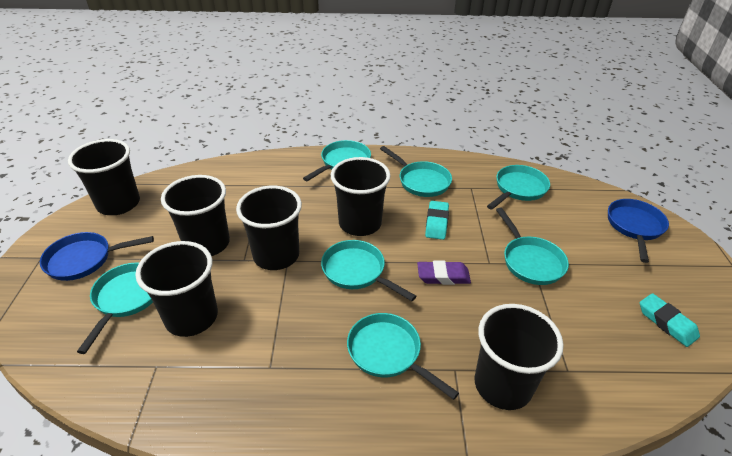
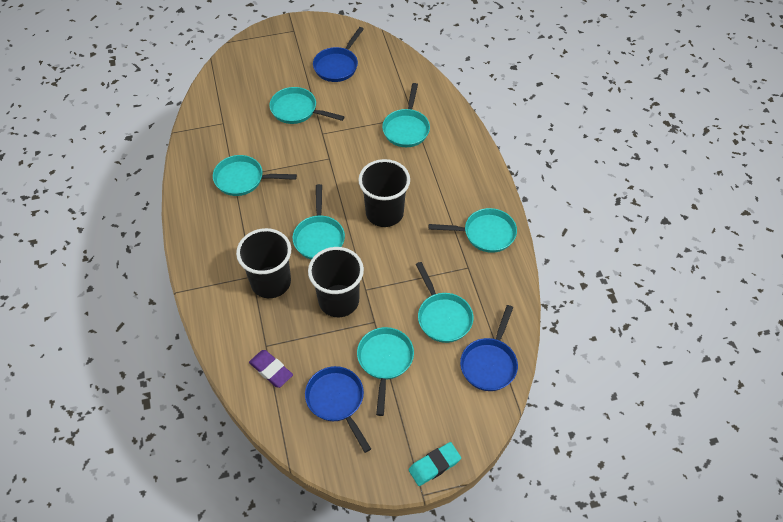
black cup: 6 -> 3
blue pan: 2 -> 3
turquoise eraser: 2 -> 1

